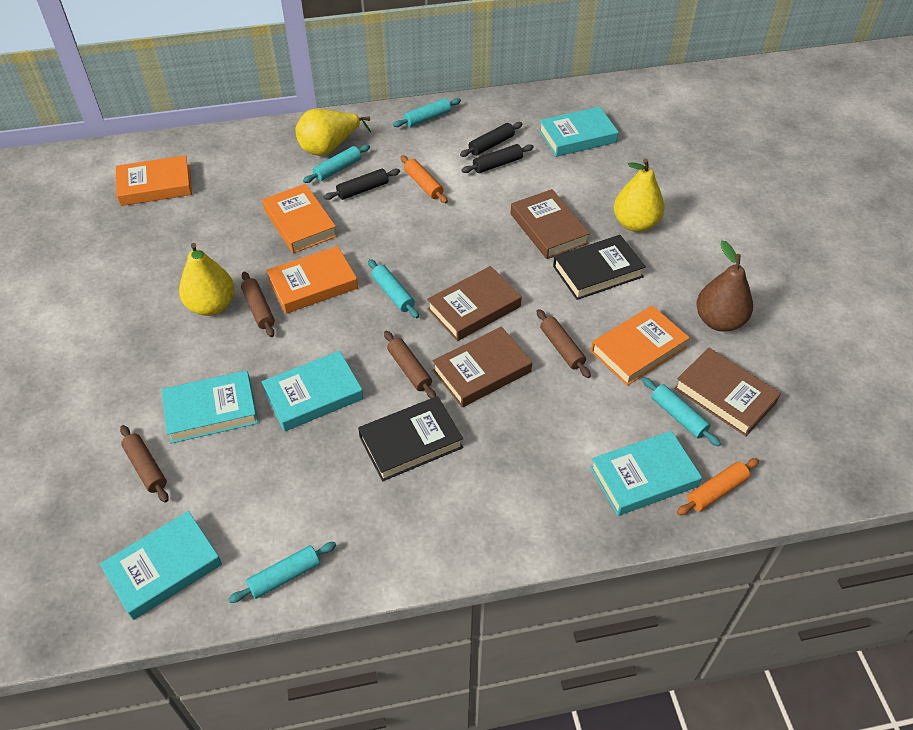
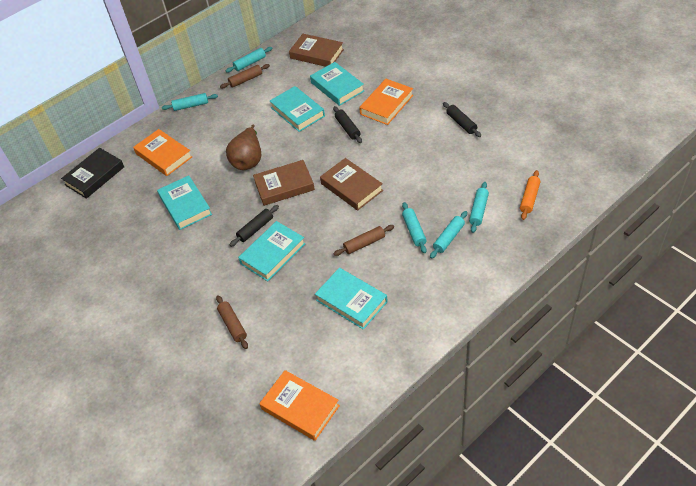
black book: 2 -> 1
brown book: 4 -> 3
brown rolling pin: 4 -> 3
orange book: 4 -> 3
orange rolling pin: 2 -> 1
yellow pear: 3 -> 0

